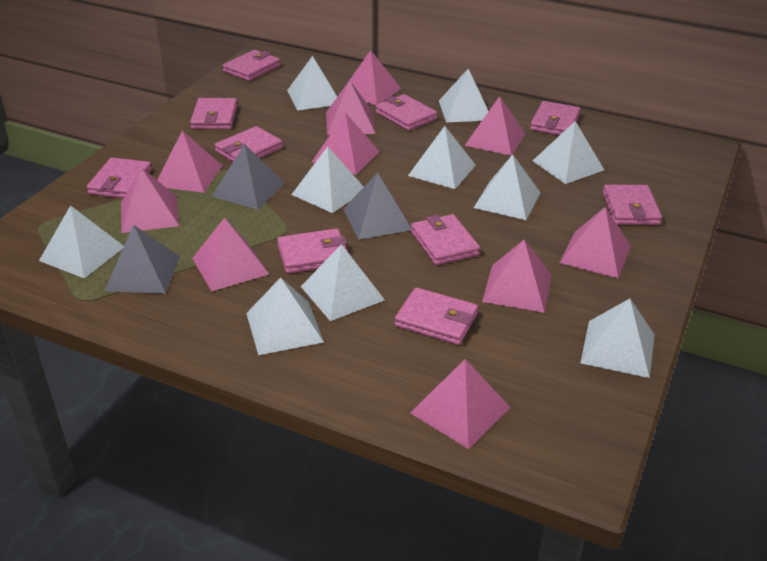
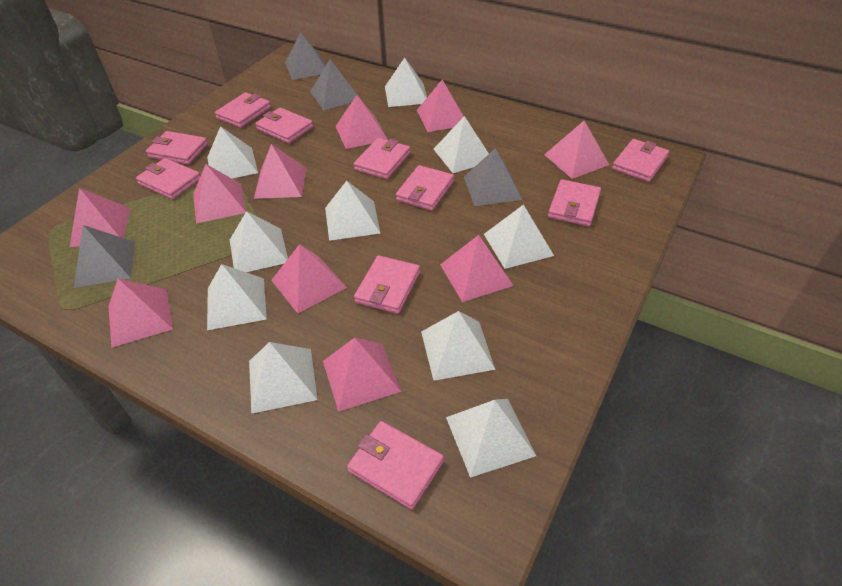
grey pyramid: 3 -> 4

